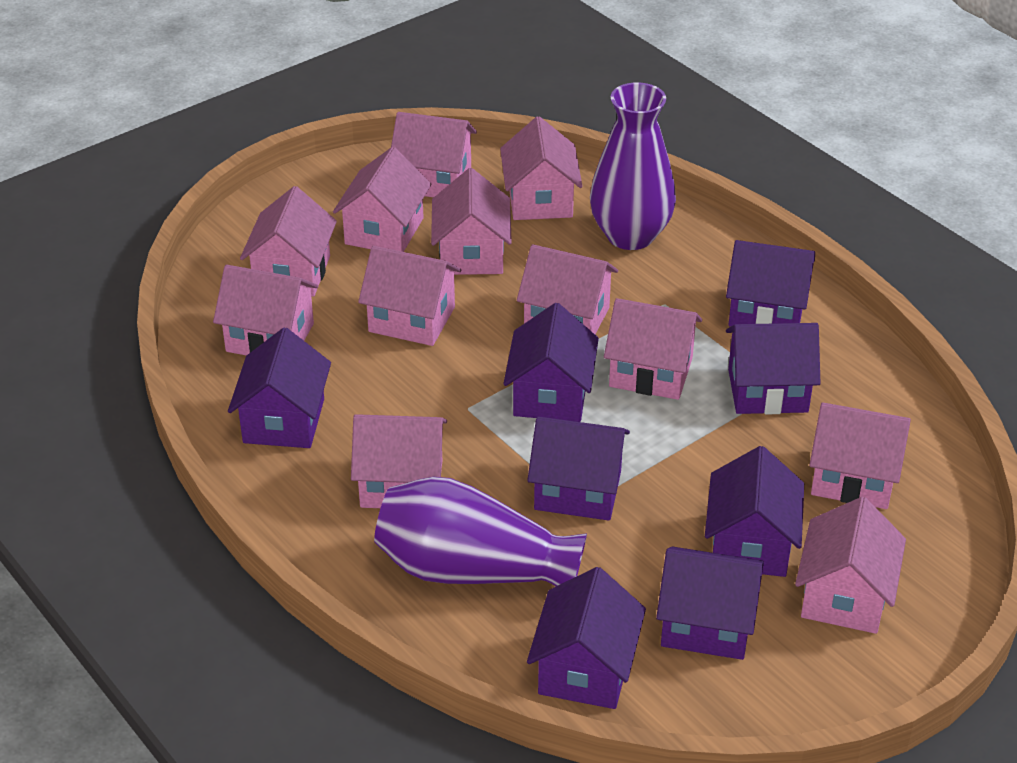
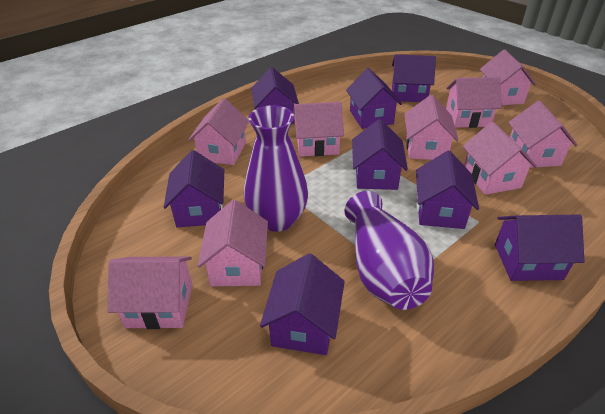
pink house: 12 -> 9

